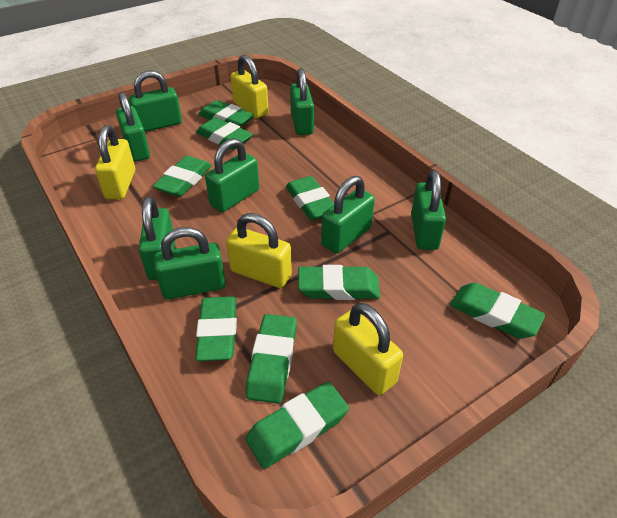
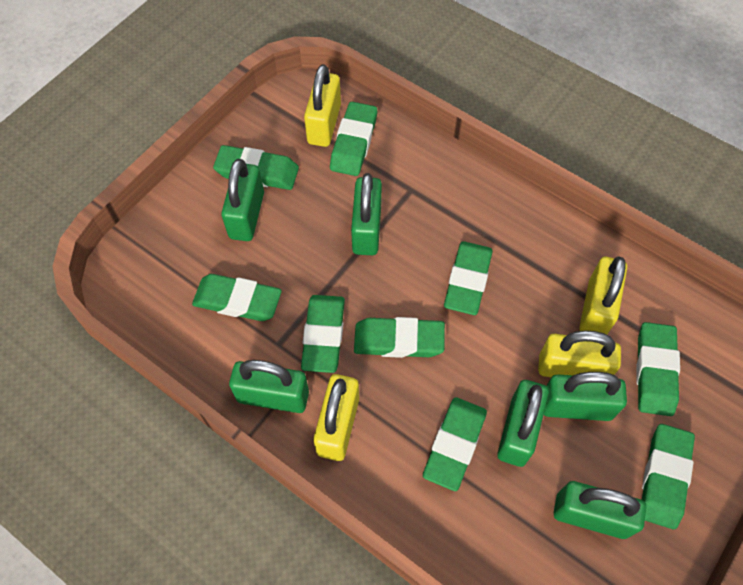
green padlock: 8 -> 6

